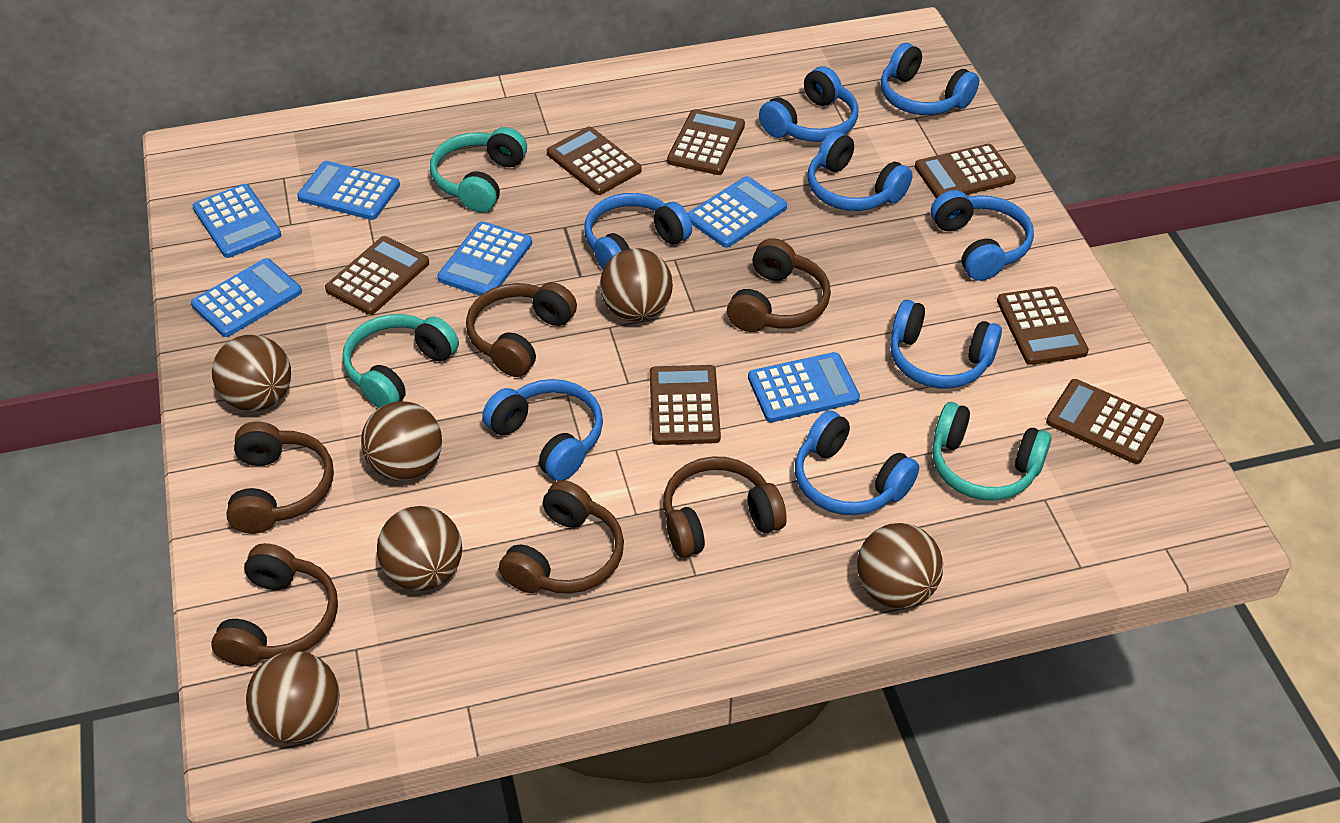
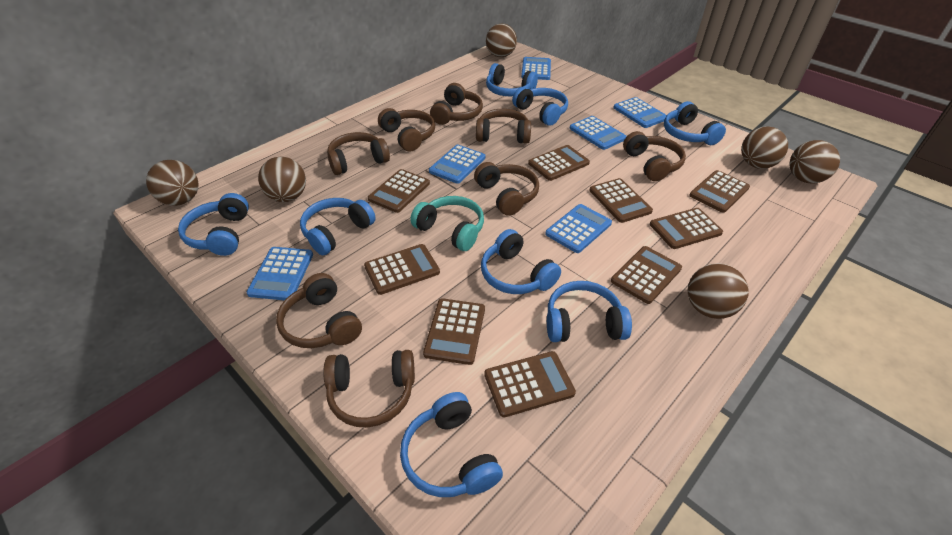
brown calculator: 7 -> 9
brown headphones: 6 -> 8
turquoise headphones: 3 -> 1

